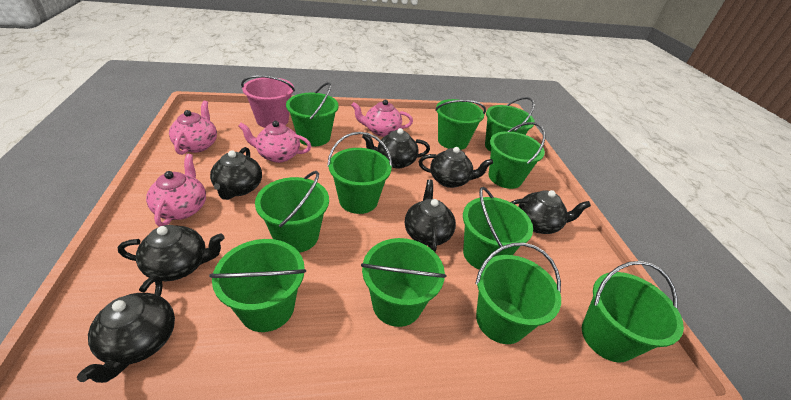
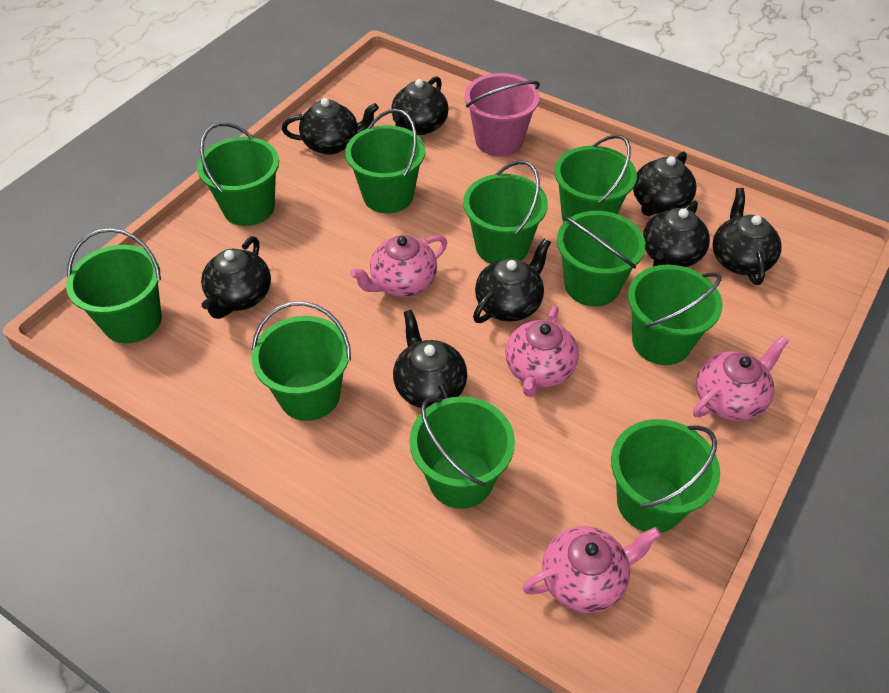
black teapot: 7 -> 8
green bucket: 11 -> 10

